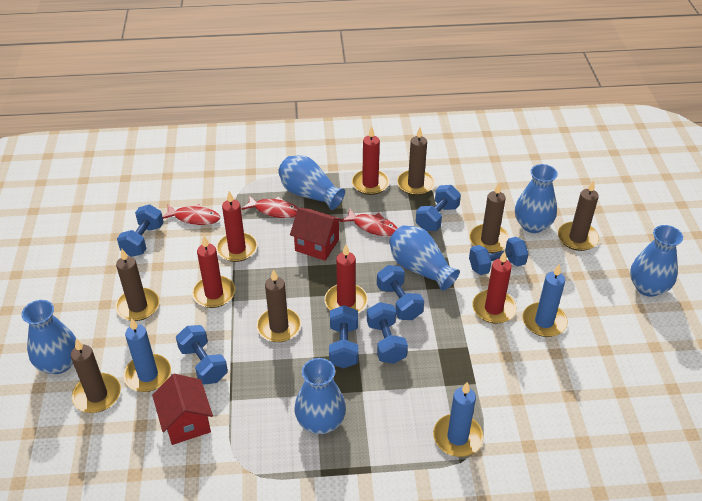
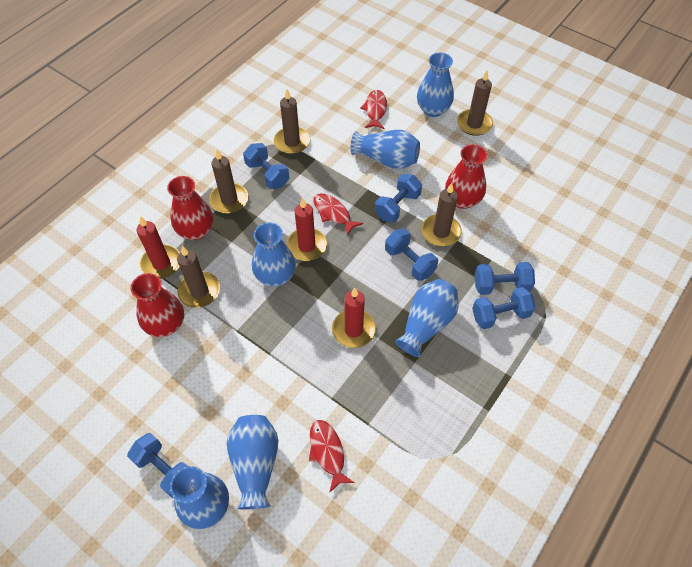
blue candle: 3 -> 0
blue dumbbell: 7 -> 6
brown candle: 6 -> 5
red candle: 5 -> 3
red house: 2 -> 0
red vase: 0 -> 3

